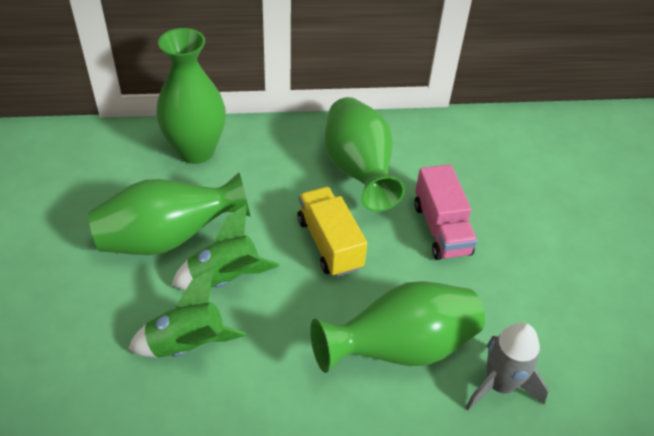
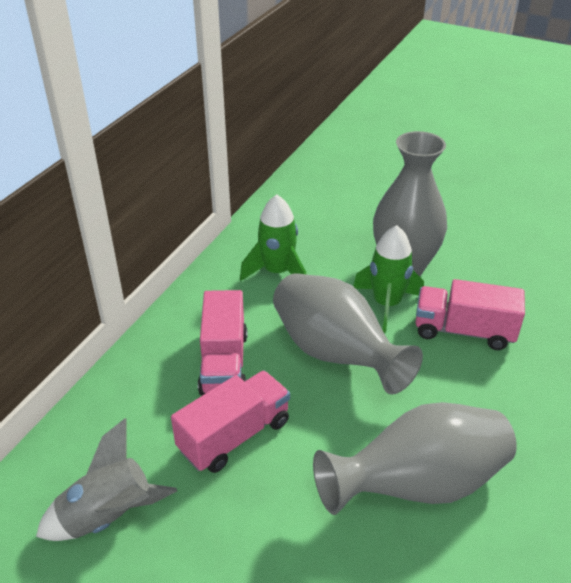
green vase: 4 -> 0
grey vase: 0 -> 3
pink truck: 1 -> 3
yellow truck: 1 -> 0

